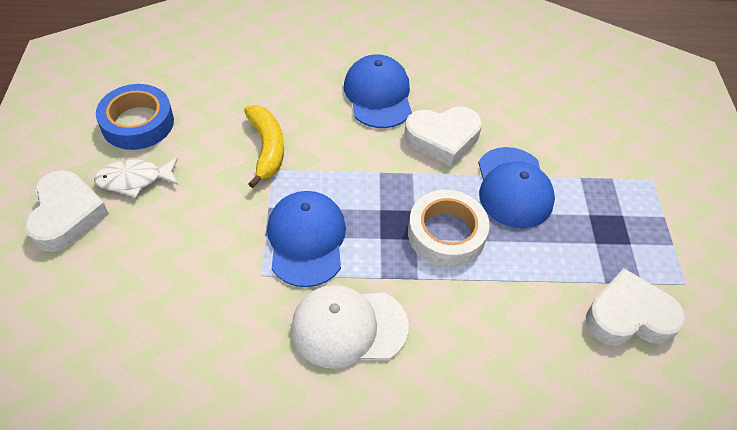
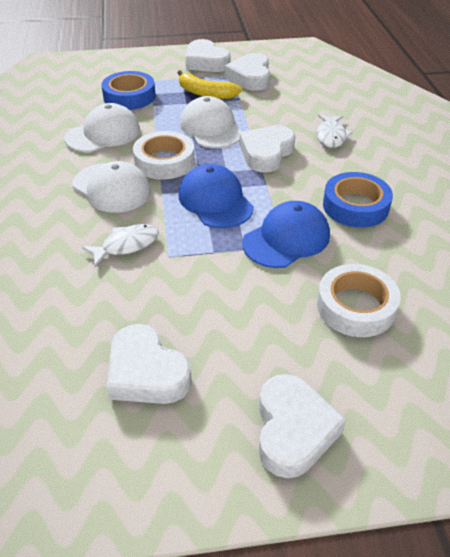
blue cap: 3 -> 2
blue tape: 1 -> 2
white cap: 1 -> 3
white fish: 1 -> 2
white heart: 3 -> 5
white tape: 1 -> 2

